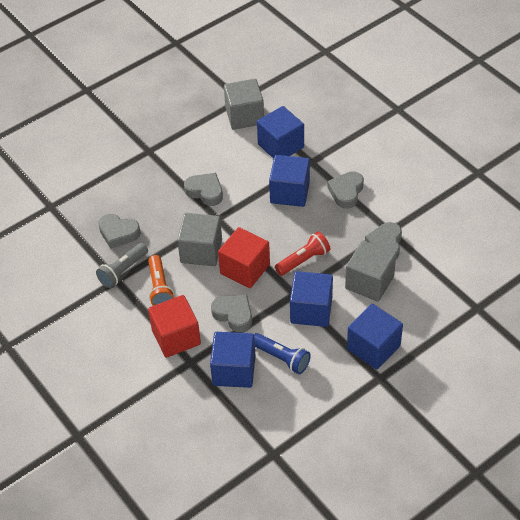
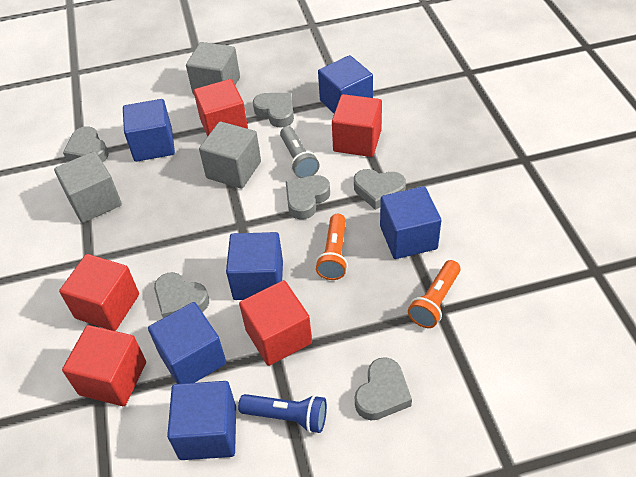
blue cube: 5 -> 6
grey heart: 5 -> 6
orange flashlight: 1 -> 2
red cube: 2 -> 5
red flashlight: 1 -> 0

